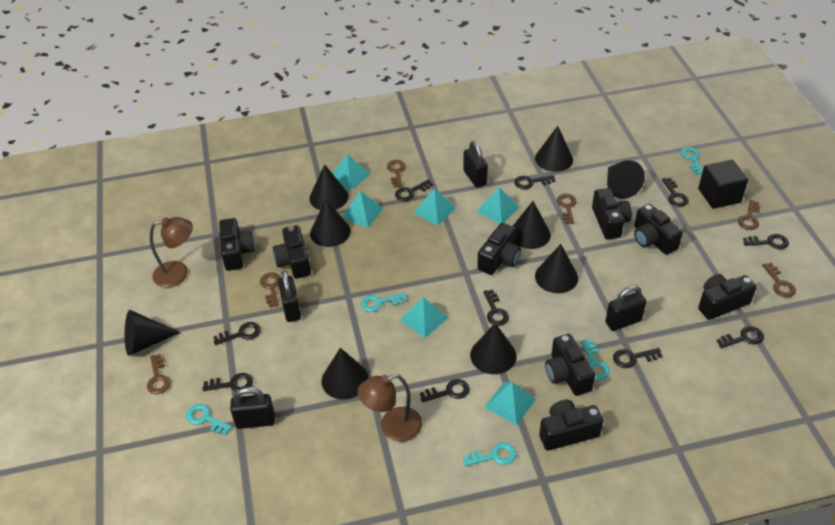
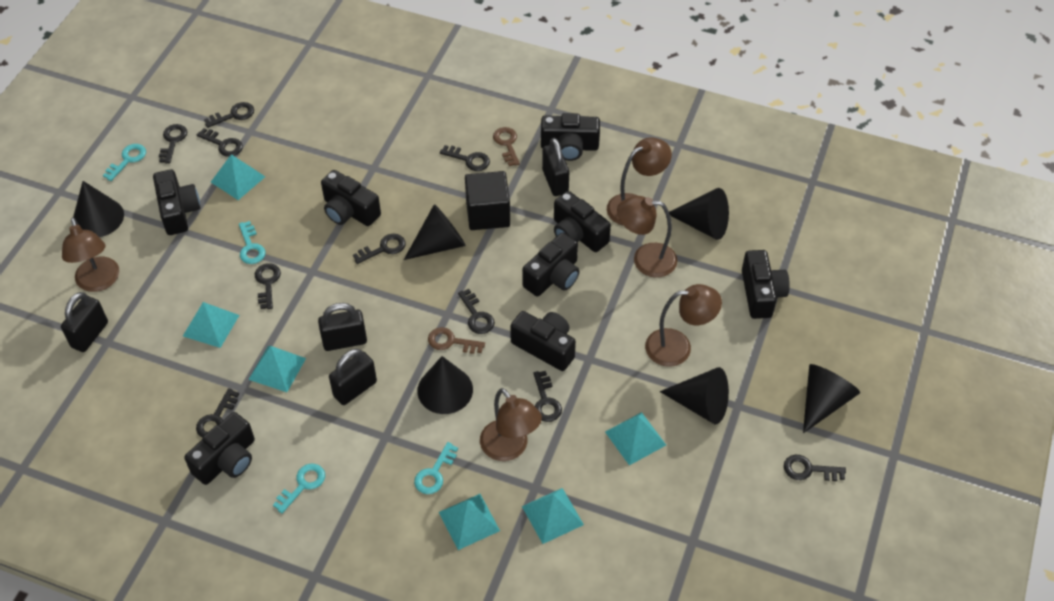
black cone: 9 -> 6
brown key: 6 -> 2
brown lamp: 2 -> 5
turquoise key: 5 -> 4

